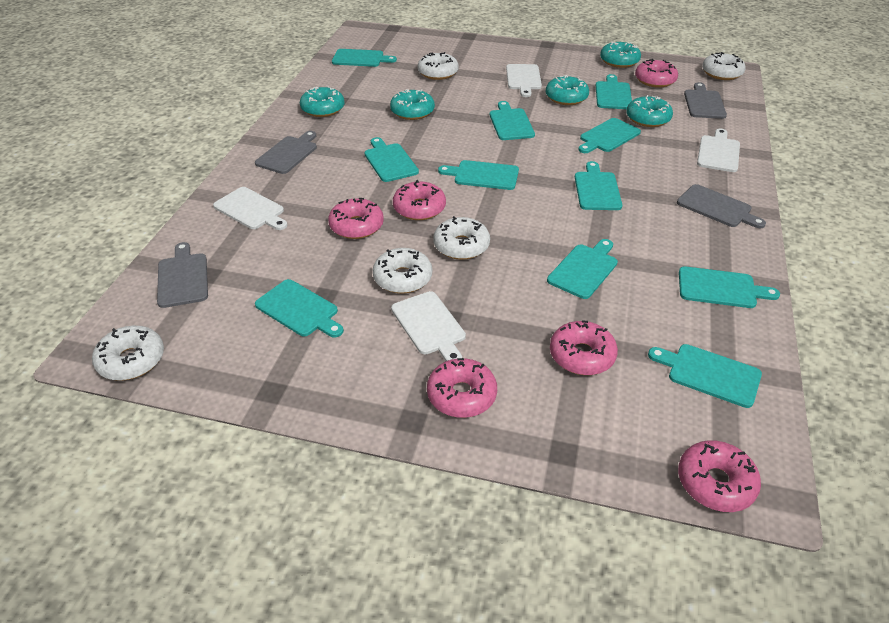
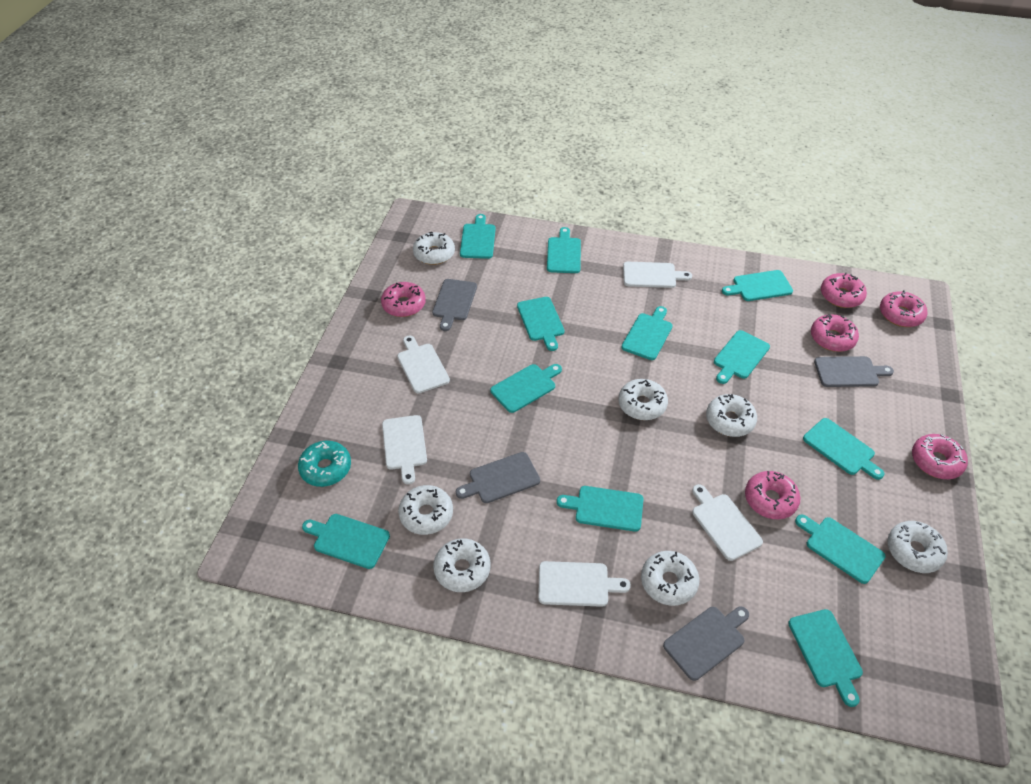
turquoise cutting board: 11 -> 12
turquoise donut: 5 -> 1
white cutting board: 4 -> 5
white donut: 5 -> 7

